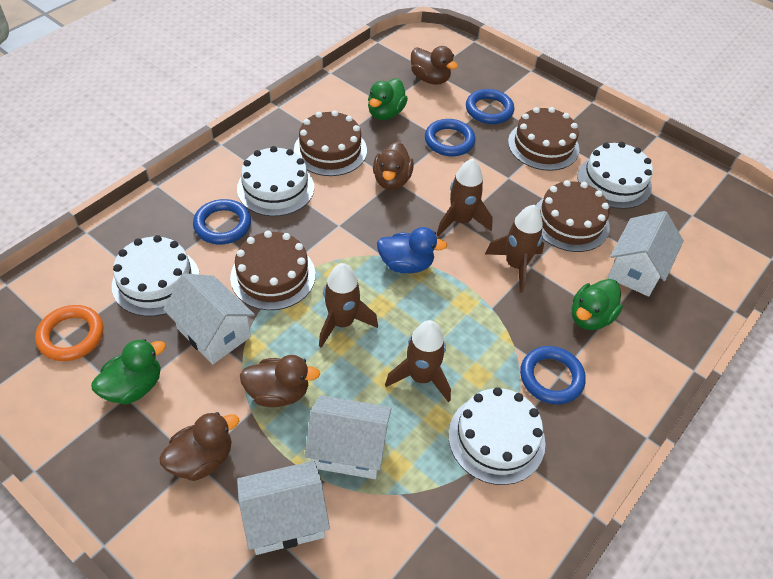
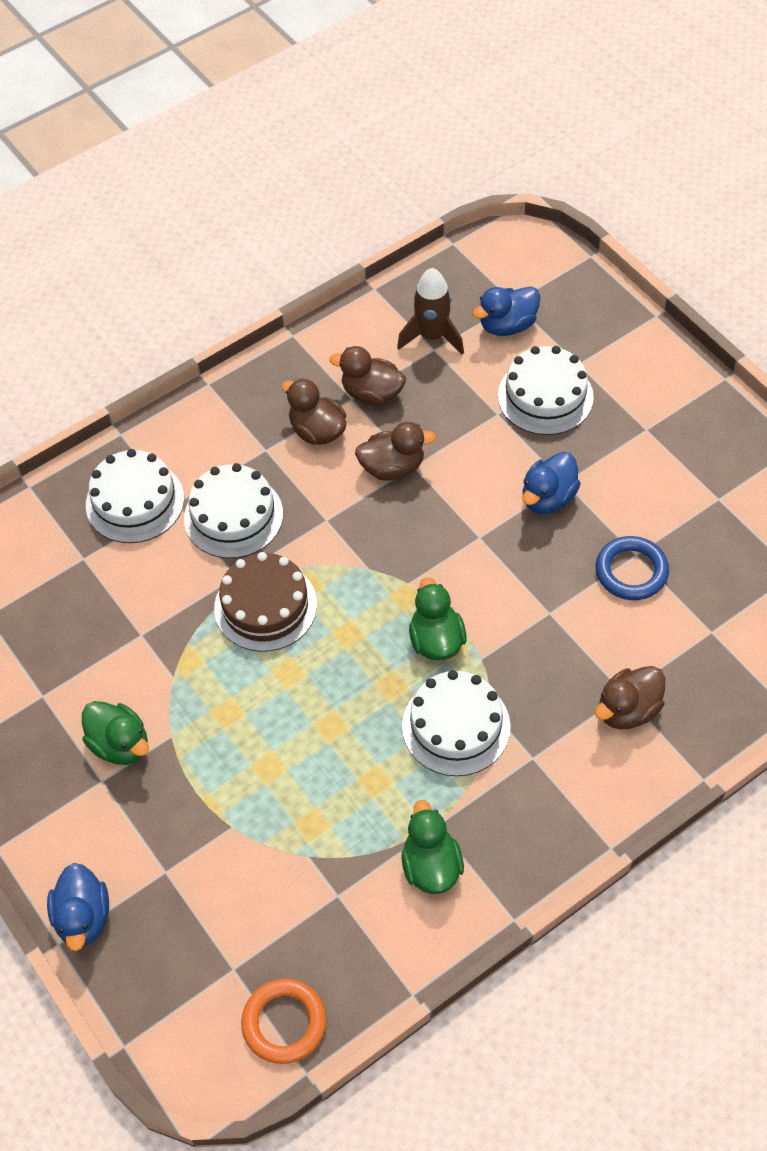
blue duck: 1 -> 3
blue ring: 4 -> 1
brown cake: 4 -> 1
brown rocket: 4 -> 1
white house: 4 -> 0

